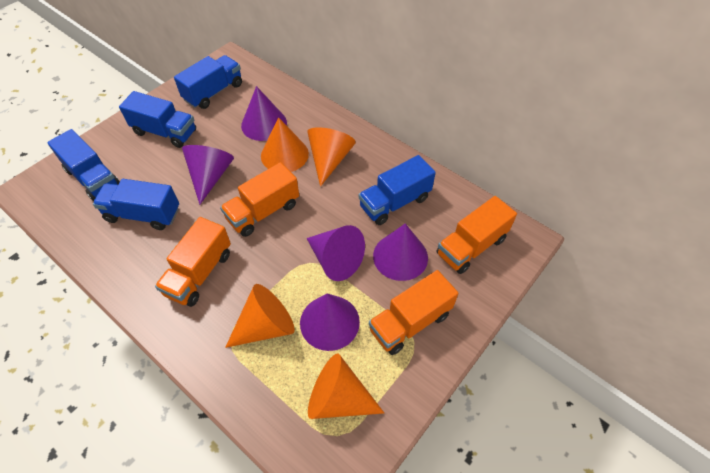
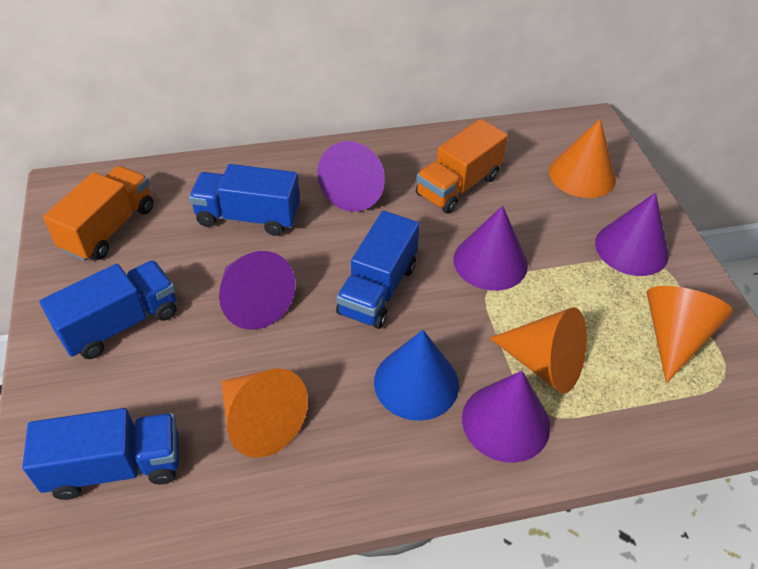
blue cone: 0 -> 1
blue truck: 5 -> 4
orange truck: 4 -> 2

